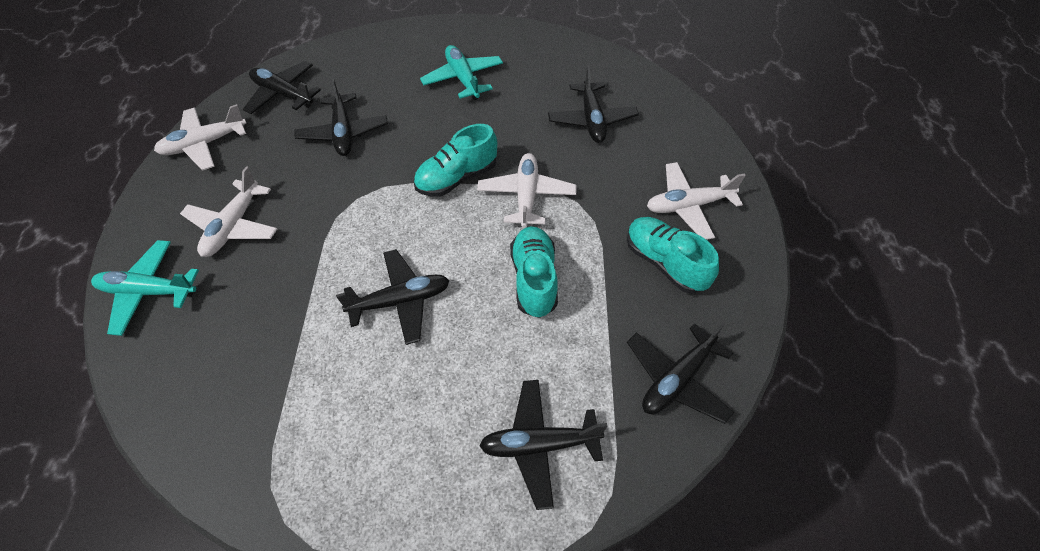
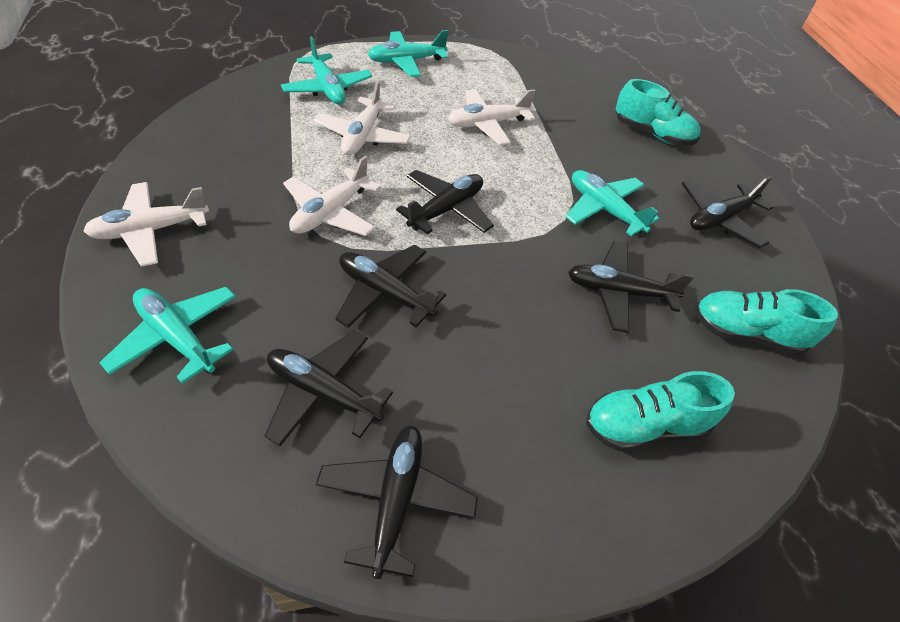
turquoise plane: 2 -> 4

